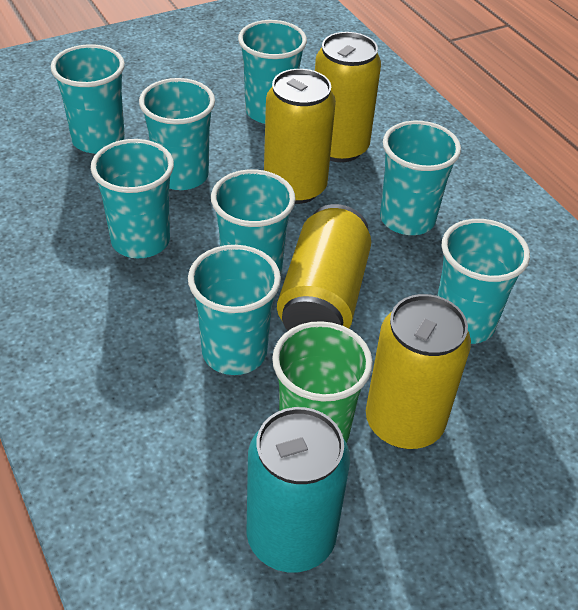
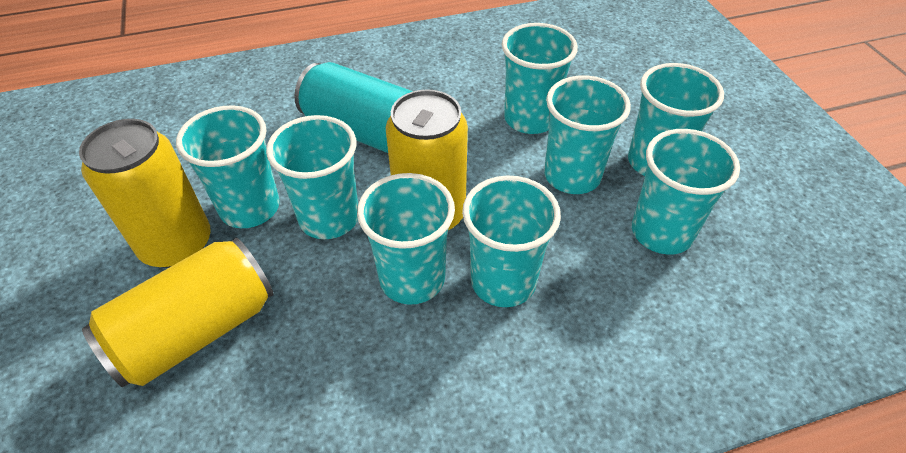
green cup: 1 -> 0
yellow can: 4 -> 3

